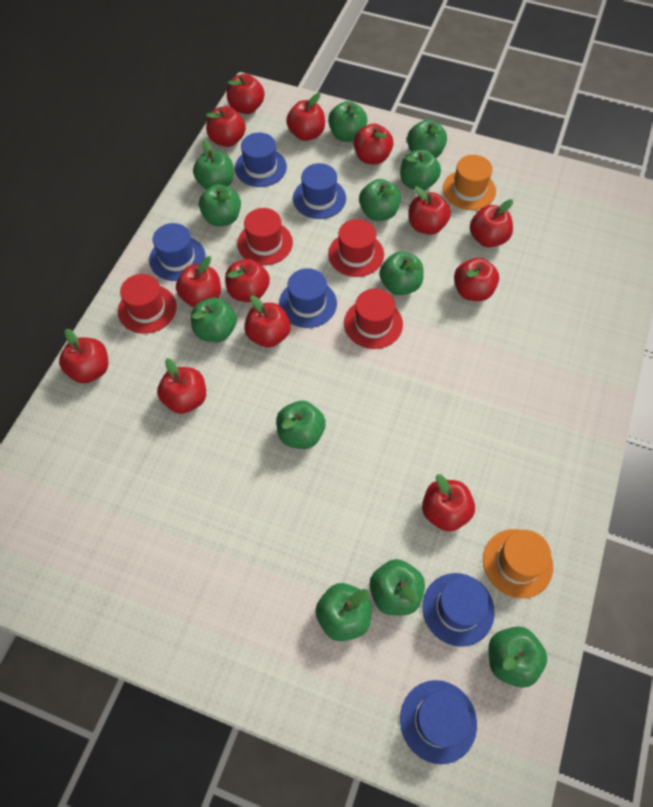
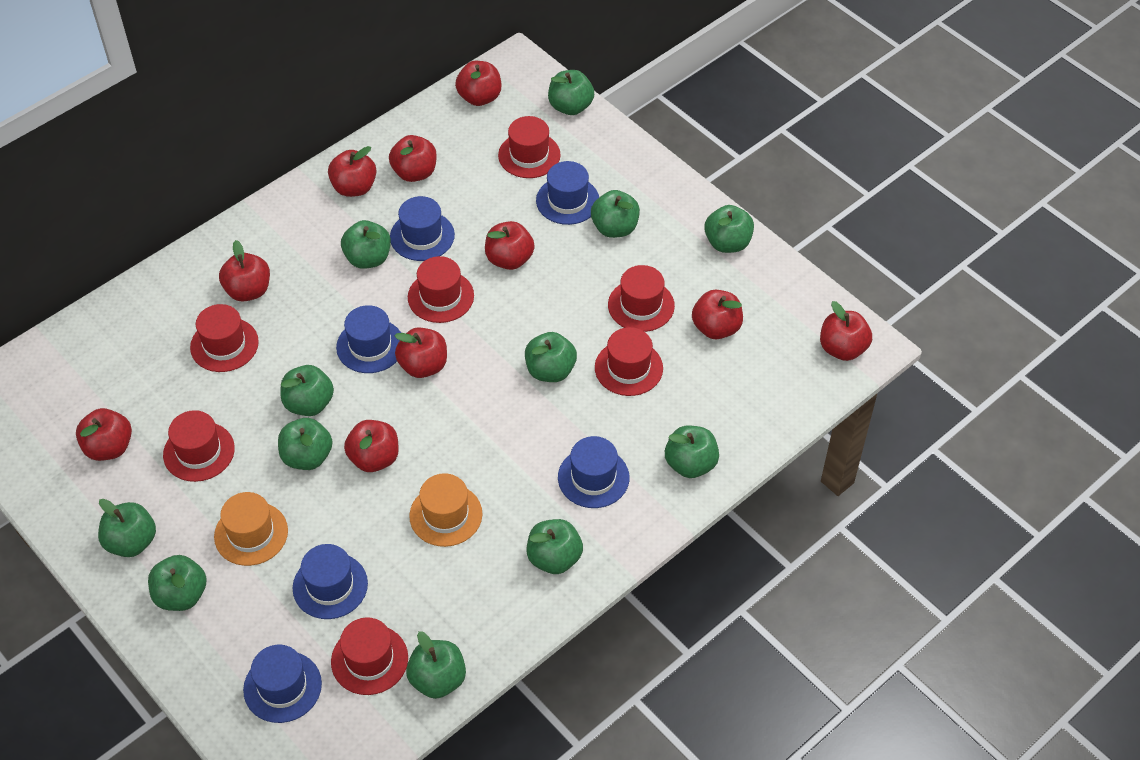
red apple: 13 -> 10
red hat: 4 -> 7

